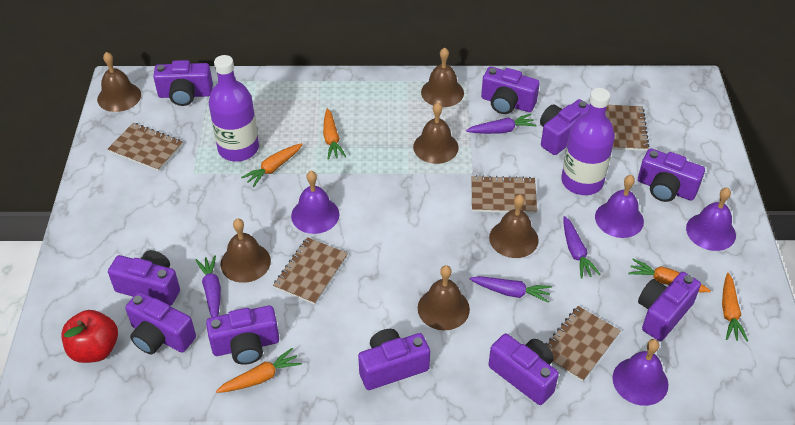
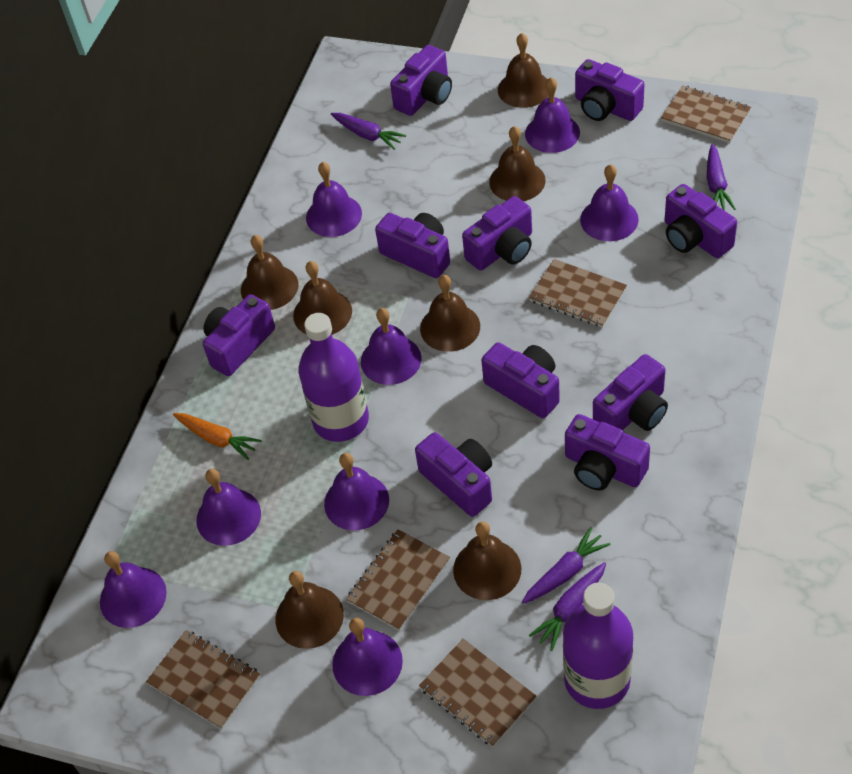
brown bell: 6 -> 7
orange carrot: 5 -> 1
purple bell: 4 -> 8
red apple: 1 -> 0

